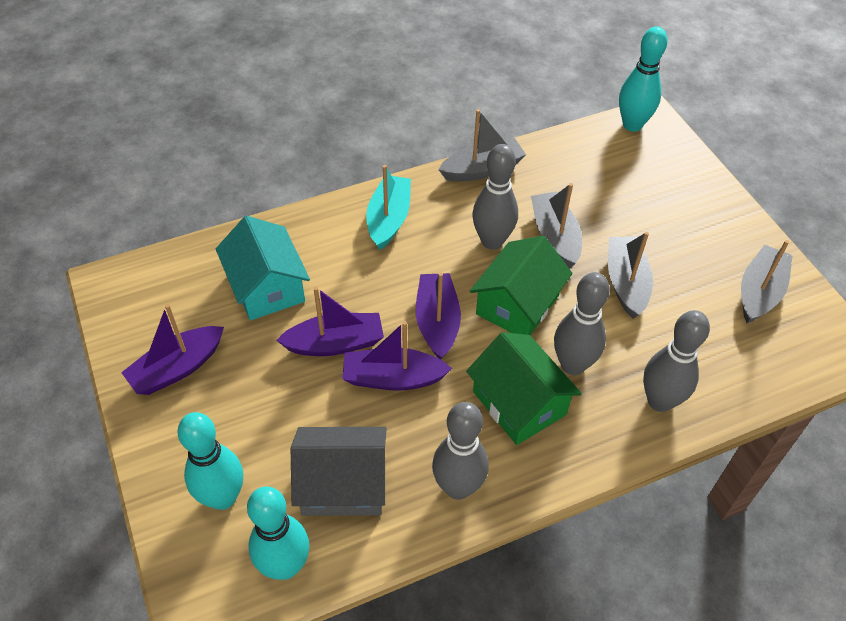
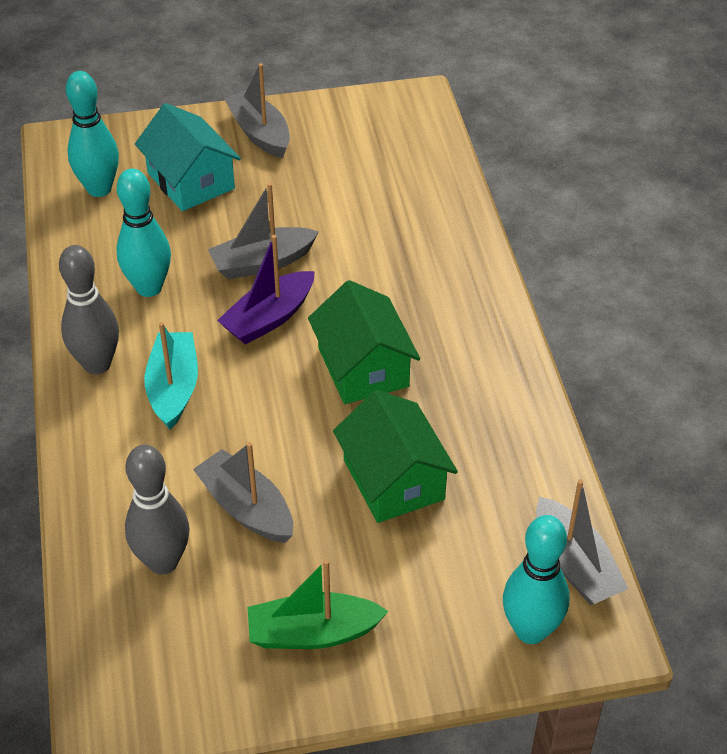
green boat: 0 -> 1
grey bowling pin: 4 -> 2
grey house: 1 -> 0
purple boat: 4 -> 1

